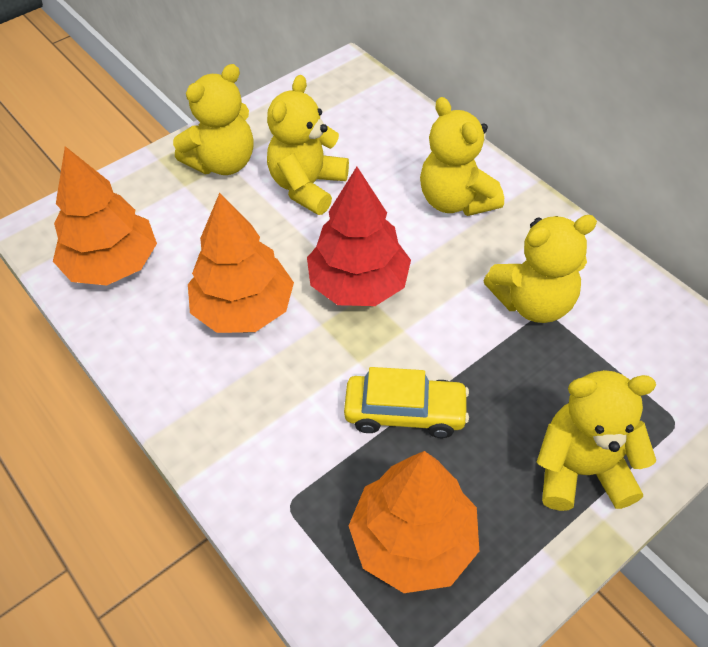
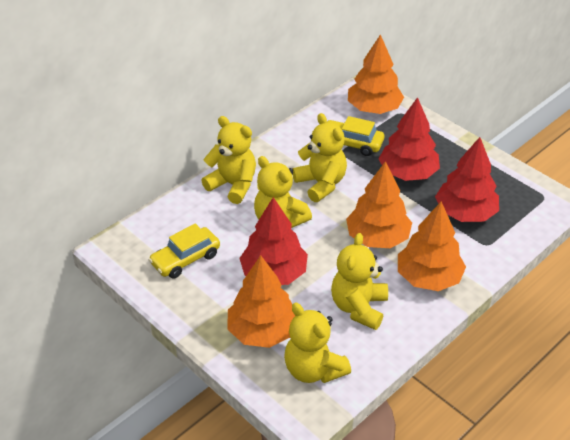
orange tree: 3 -> 4
red tree: 1 -> 3
yellow car: 1 -> 2

